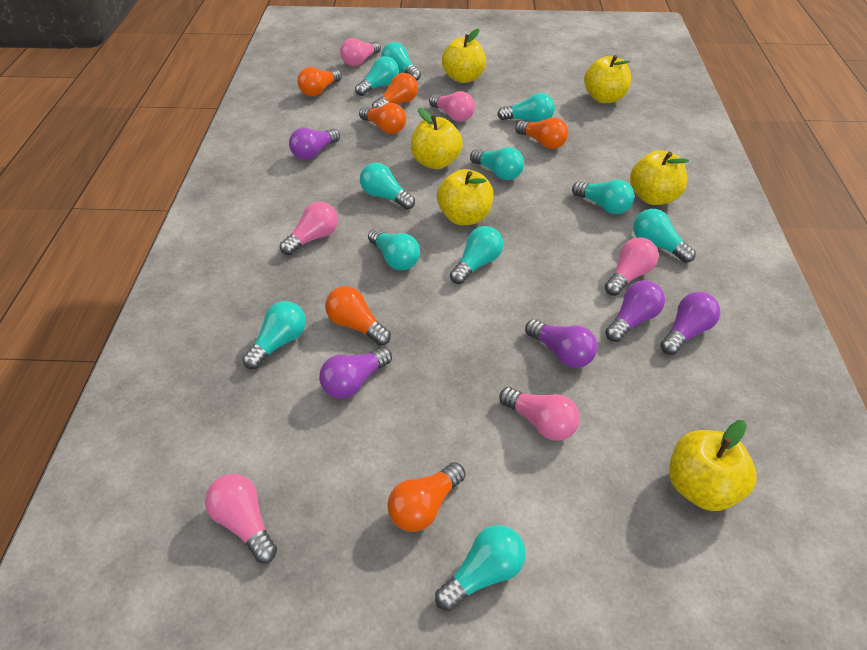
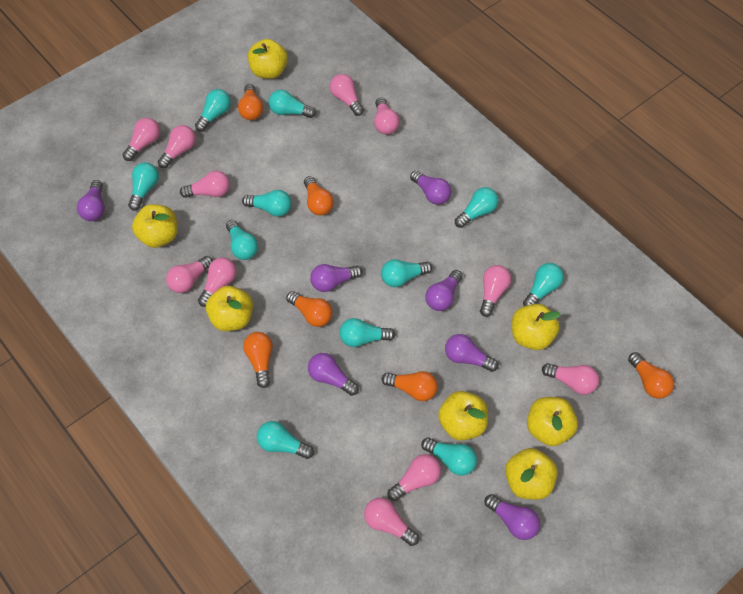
pink light bulb: 6 -> 11
purple light bulb: 5 -> 7
yellow apple: 6 -> 7

